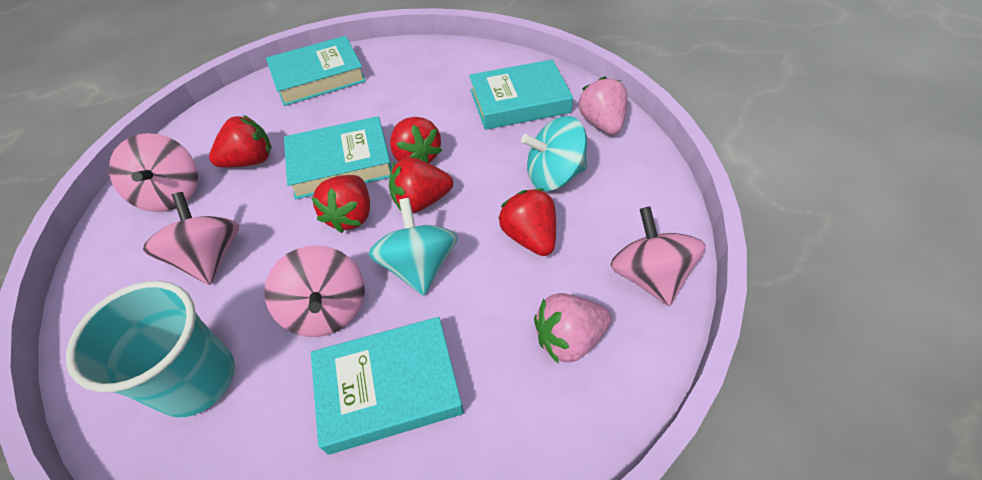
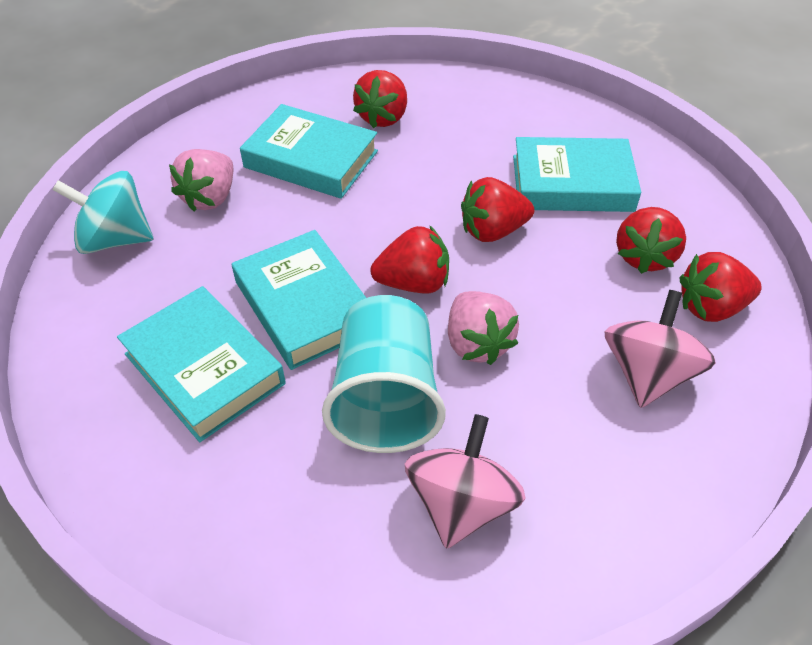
pink spinning top: 4 -> 2
turquoise spinning top: 2 -> 1

